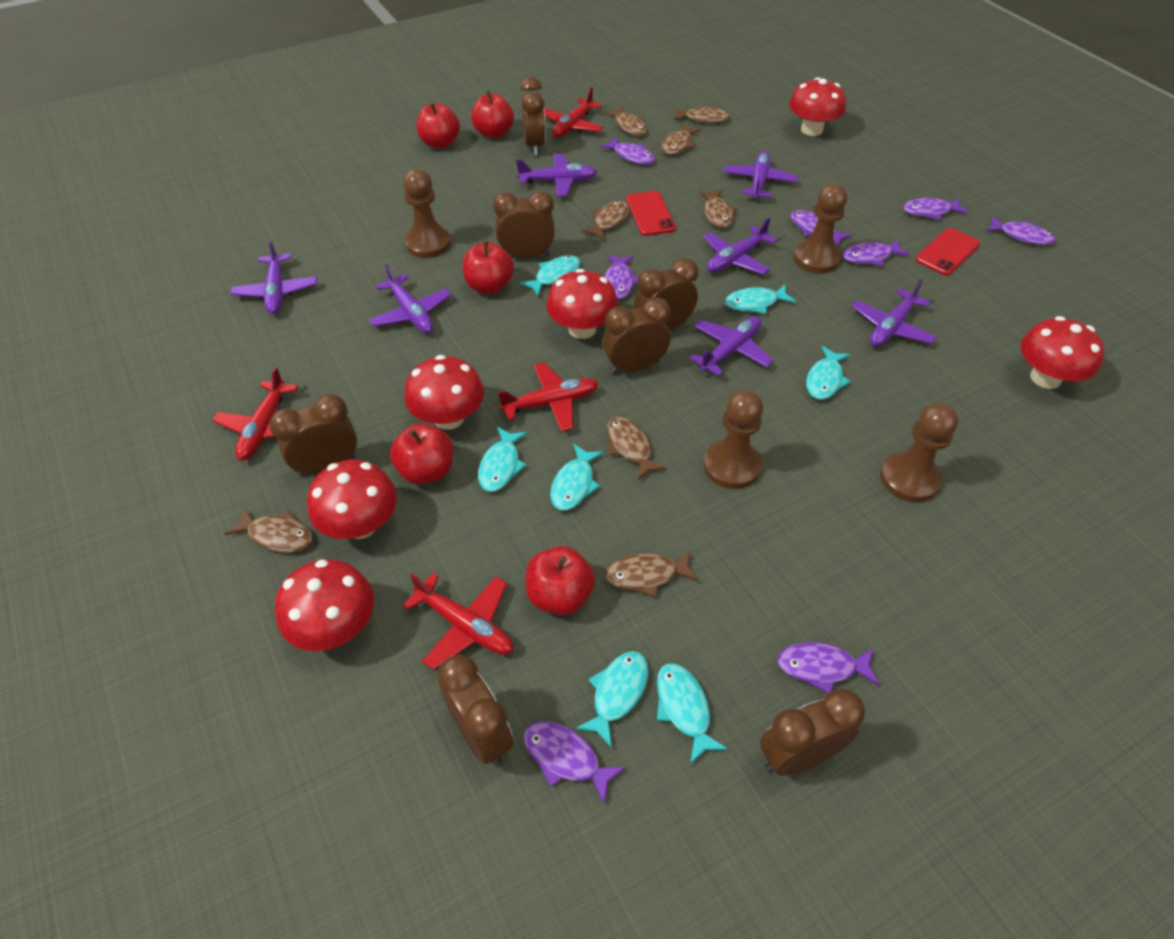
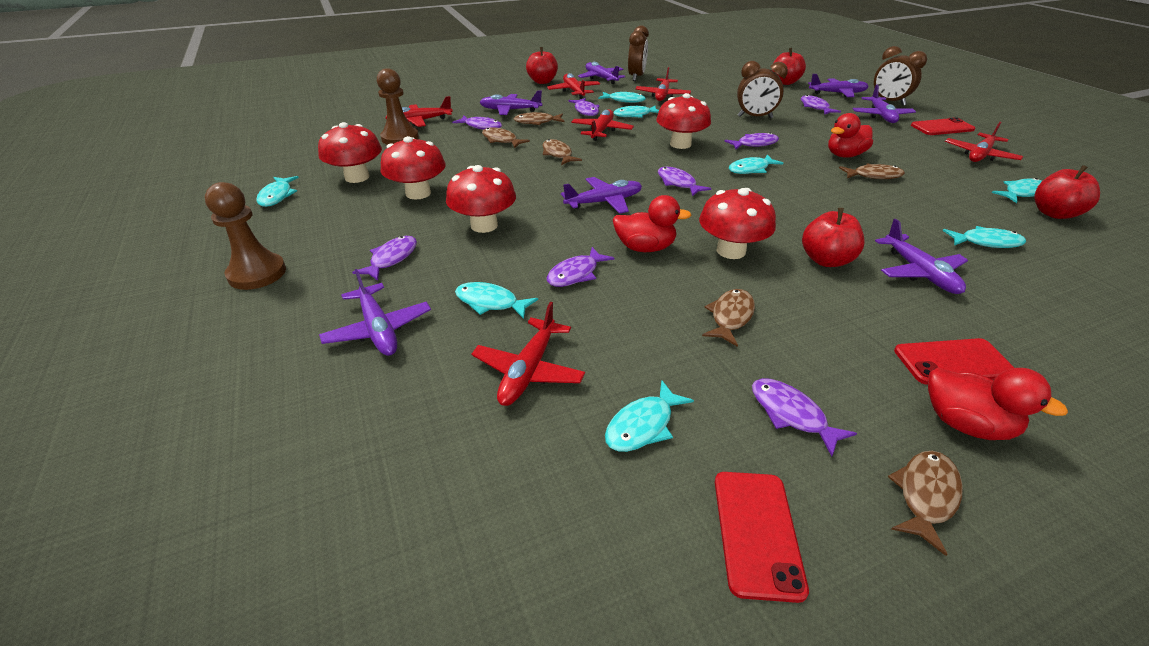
brown clock: 7 -> 3
brown fish: 8 -> 6
brown pawn: 4 -> 2
red apple: 5 -> 4
red duck: 0 -> 3
red mushroom: 6 -> 5
red phone: 2 -> 3
red plane: 4 -> 6
turquoise fish: 7 -> 8

